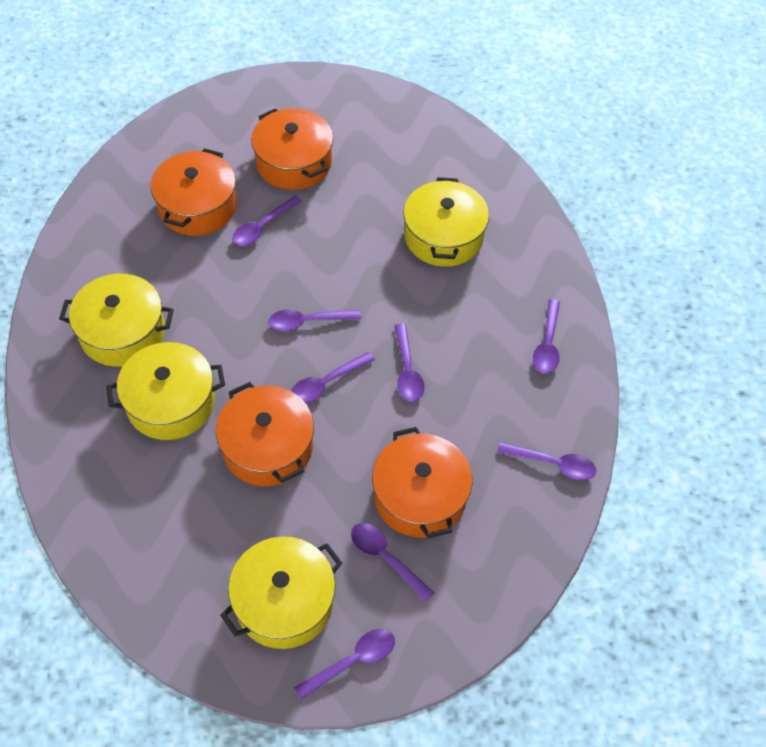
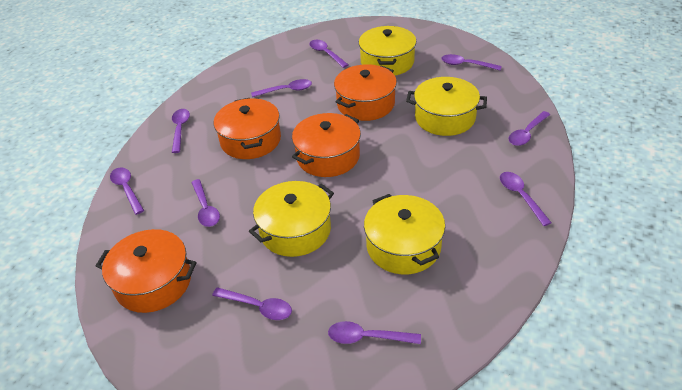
purple spoon: 8 -> 10

